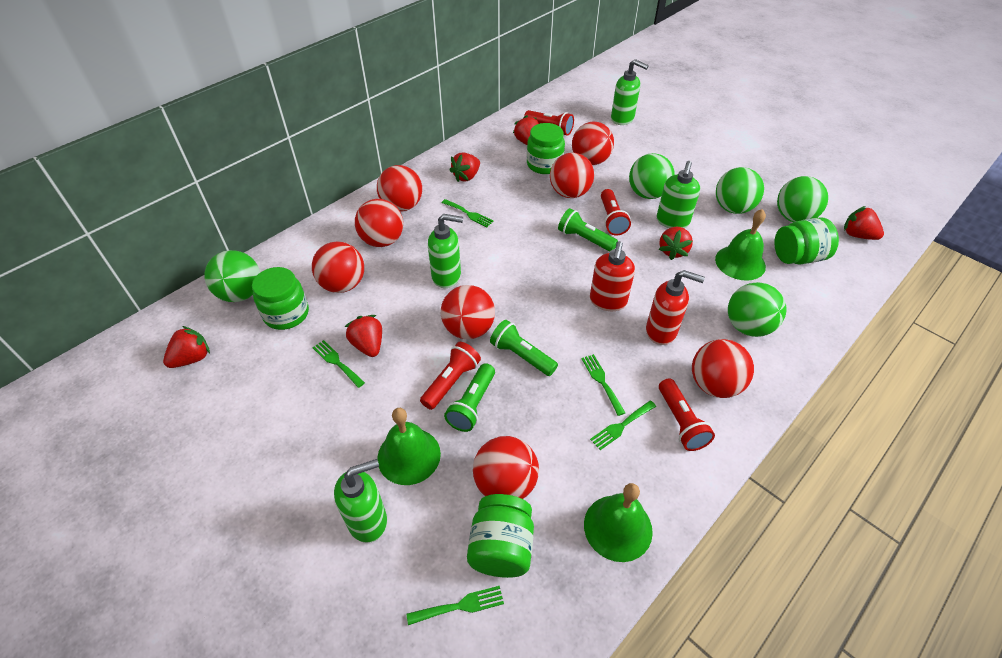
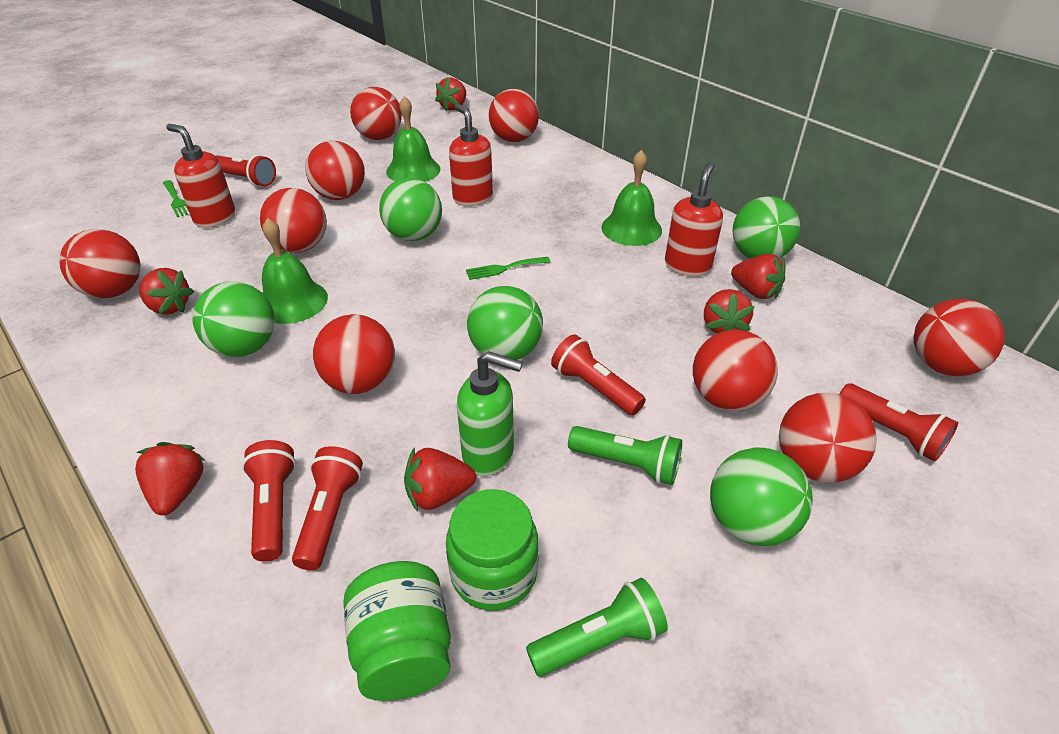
green flashlight: 3 -> 2
green fork: 5 -> 2
green jar: 4 -> 2
green soap dispenser: 4 -> 1
red ball: 8 -> 9
red flashlight: 4 -> 5
red soap dispenser: 2 -> 3

